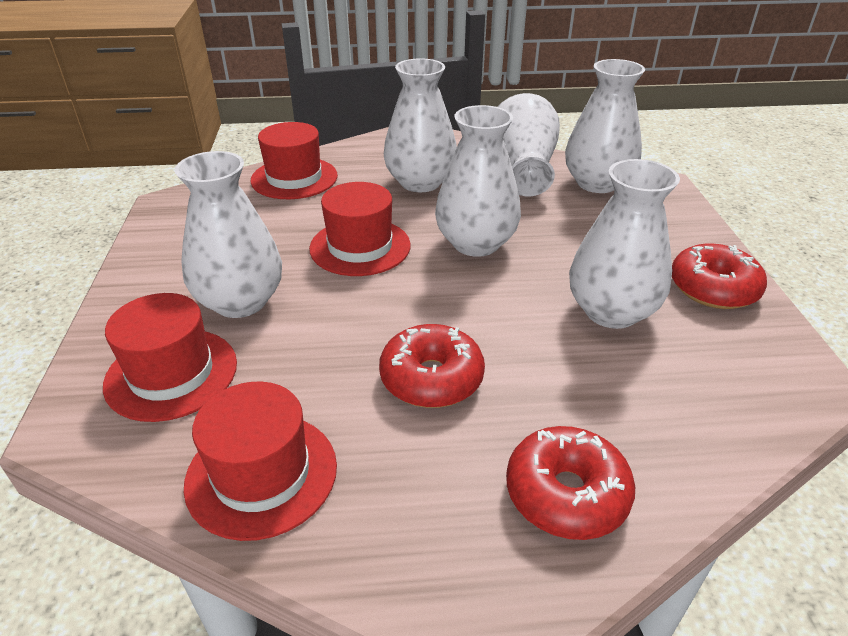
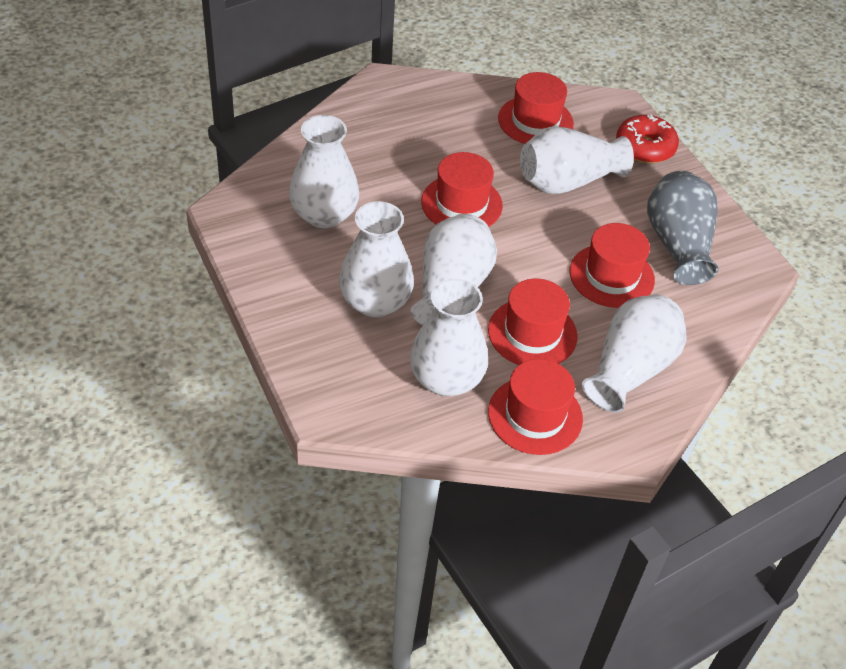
grey vase: 0 -> 1
red donut: 3 -> 1
red hat: 4 -> 5

